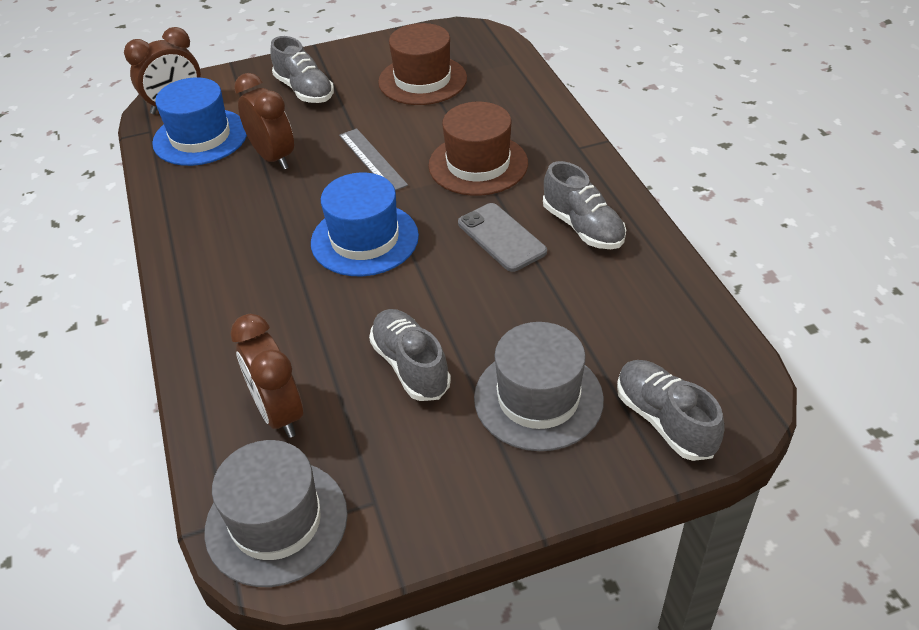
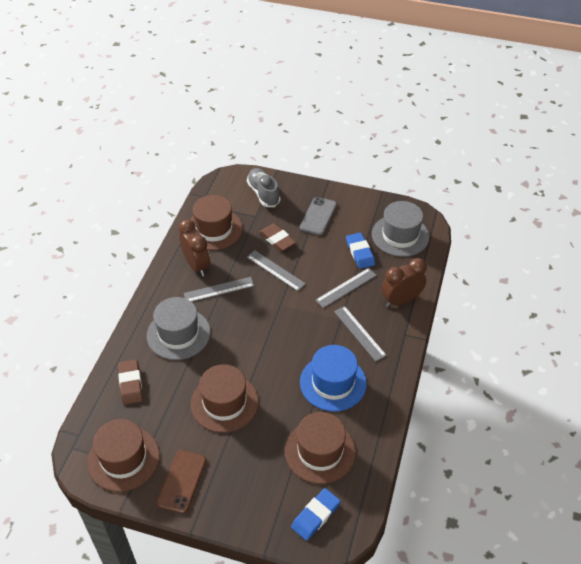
blue eraser: 0 -> 2
blue hat: 2 -> 1
brown clock: 3 -> 2
brown eraser: 0 -> 2
brown hat: 2 -> 4
brown phone: 0 -> 1
grey ruler: 1 -> 4
grey shoe: 4 -> 1

